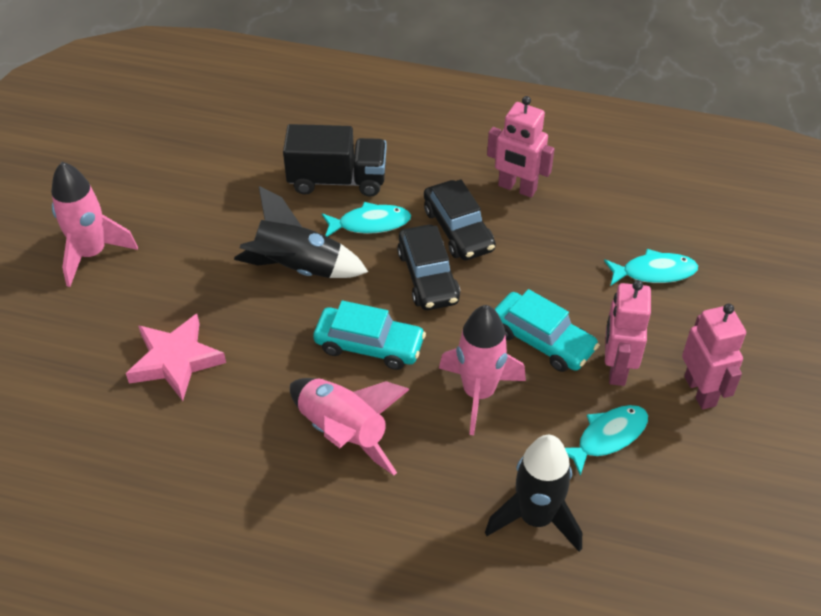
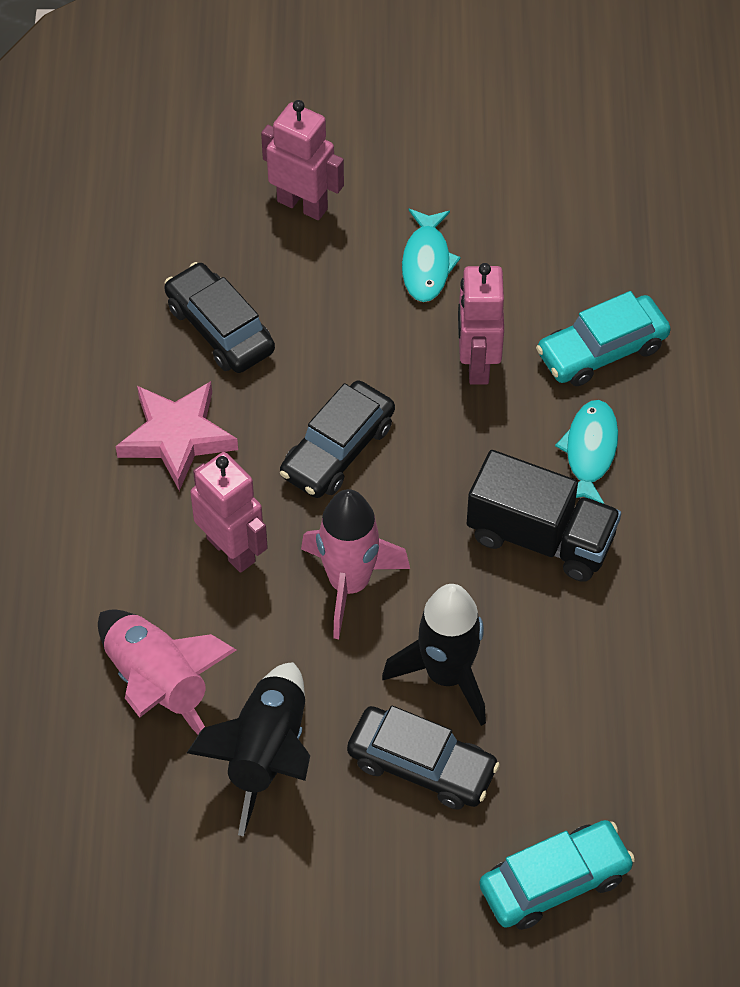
black car: 2 -> 3
pink rocket: 3 -> 2
turquoise fish: 3 -> 2

